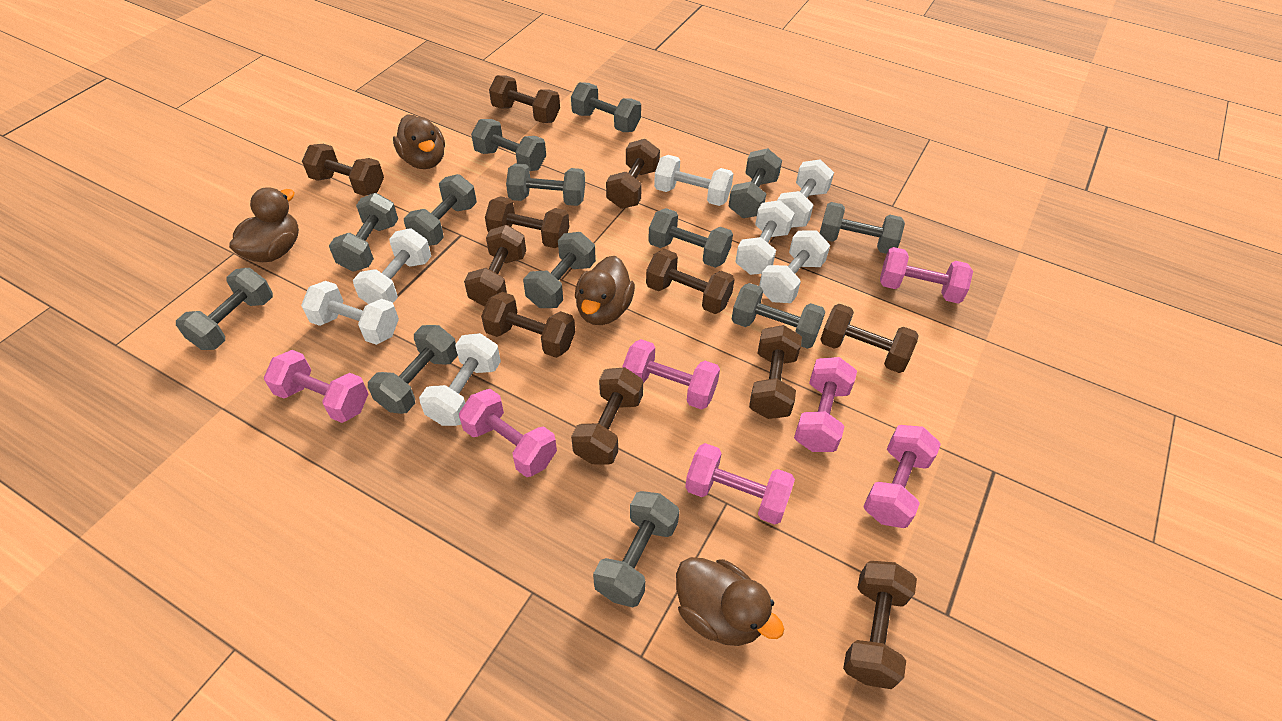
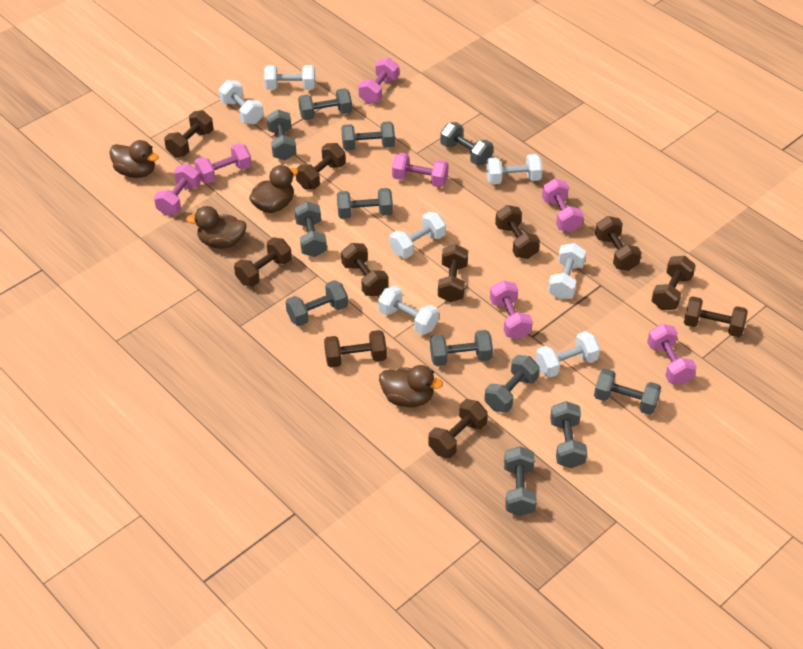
grey dumbbell: 13 -> 12

